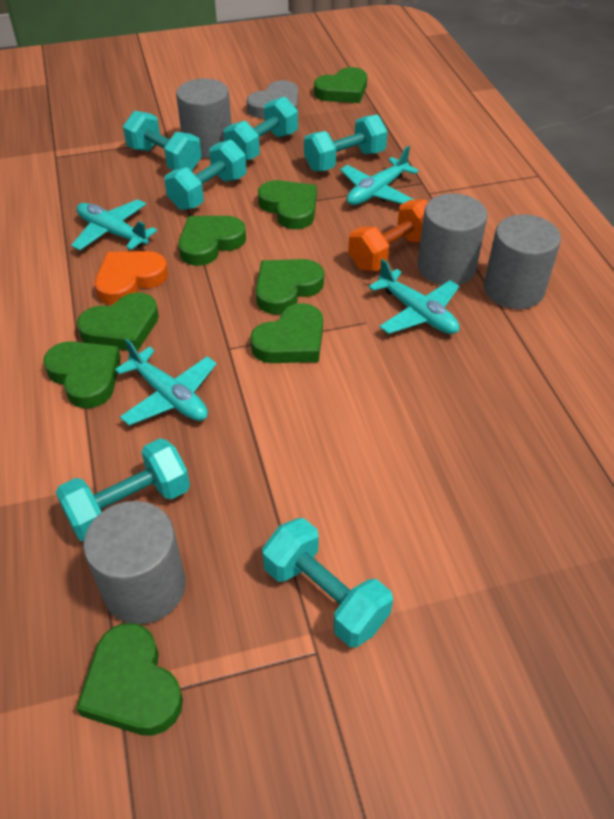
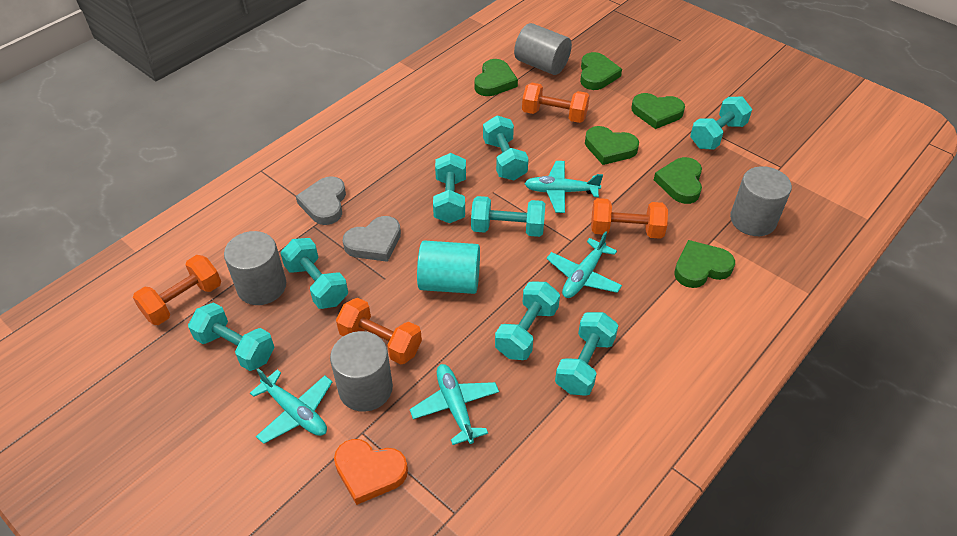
green heart: 8 -> 6
grey heart: 1 -> 2
orange dumbbell: 1 -> 4
turquoise cylinder: 0 -> 1
turquoise dumbbell: 6 -> 8

